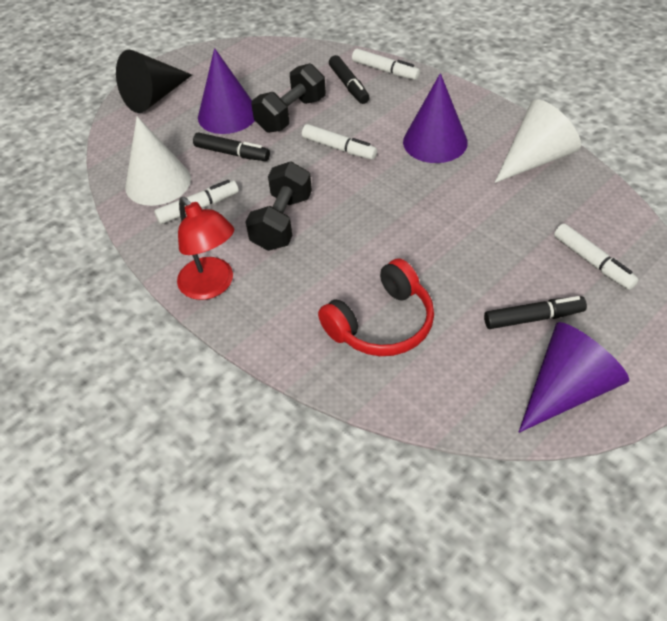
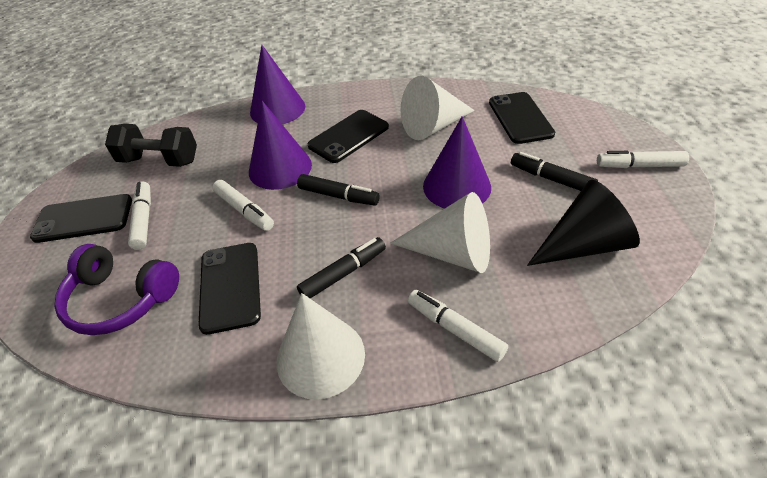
black dumbbell: 2 -> 1
black phone: 0 -> 4
purple headphones: 0 -> 1
red headphones: 1 -> 0
red lamp: 1 -> 0
white cone: 2 -> 3

